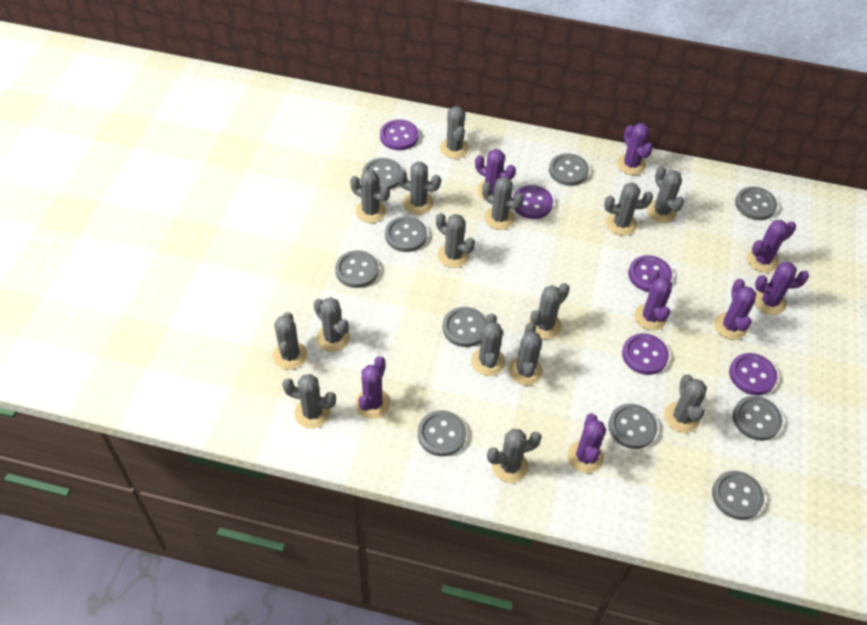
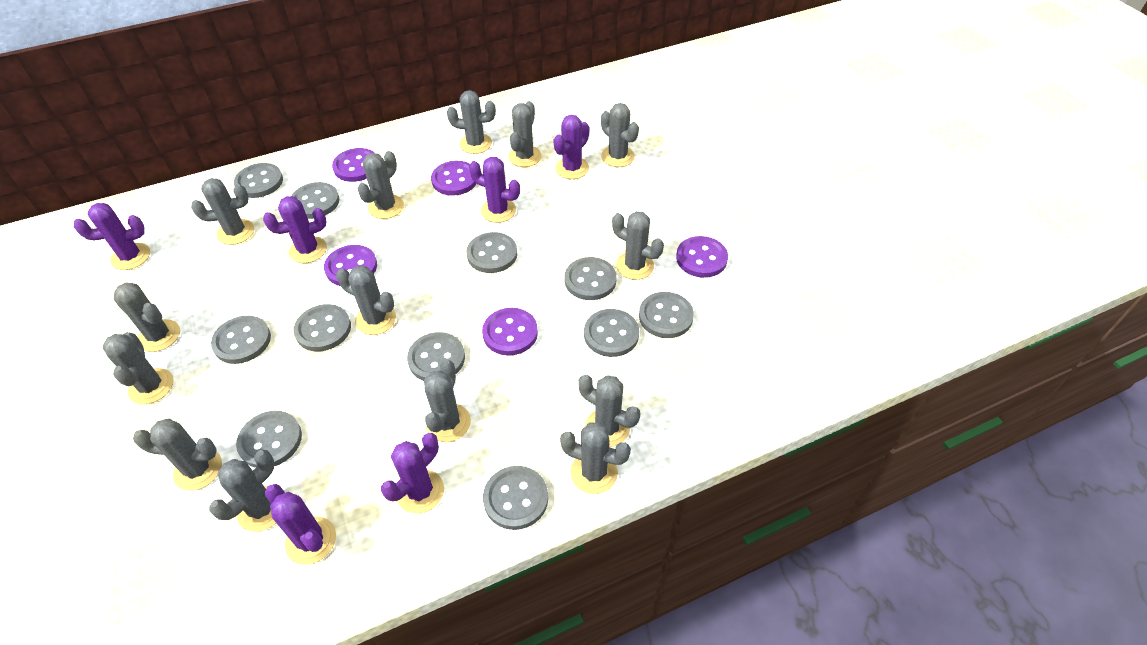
grey button: 10 -> 11
grey cactus: 15 -> 14
purple cactus: 8 -> 6

